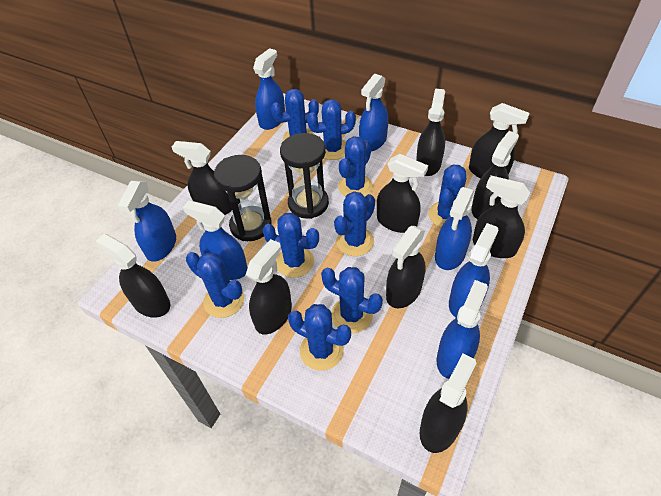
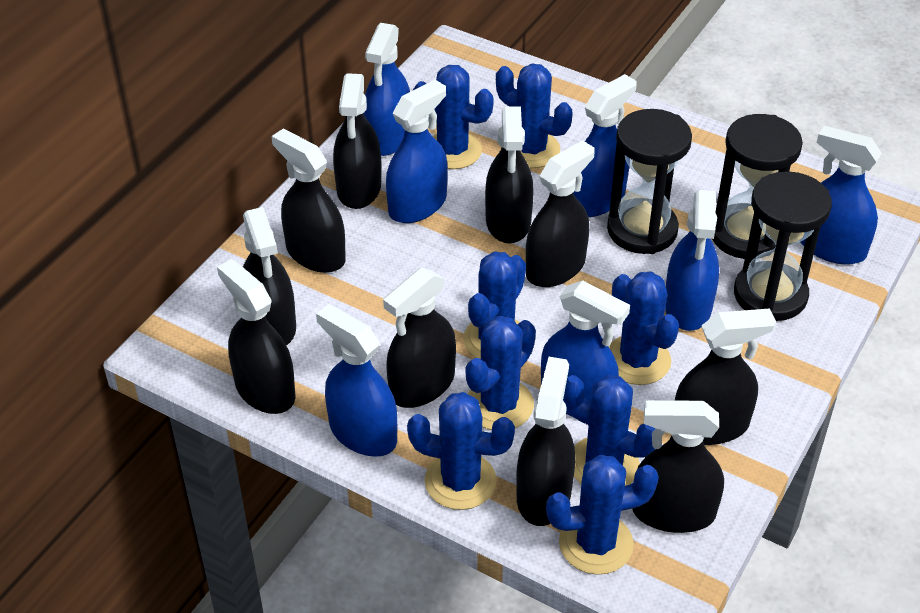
black hourglass: 2 -> 3
blue cactus: 9 -> 8

